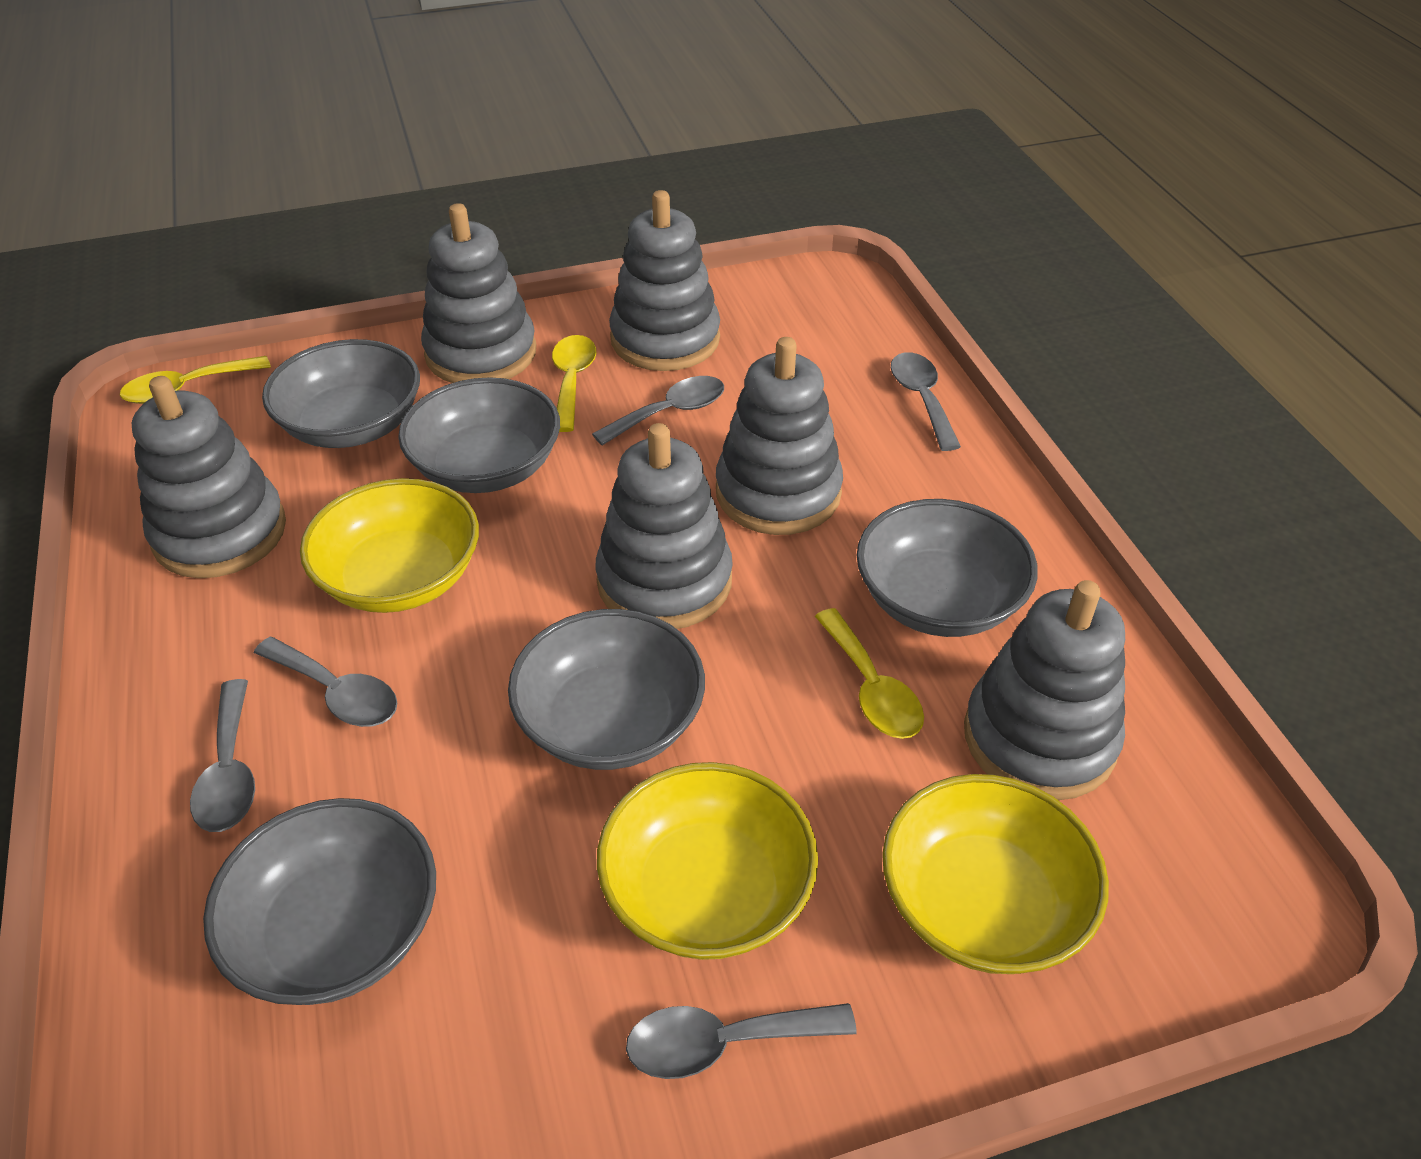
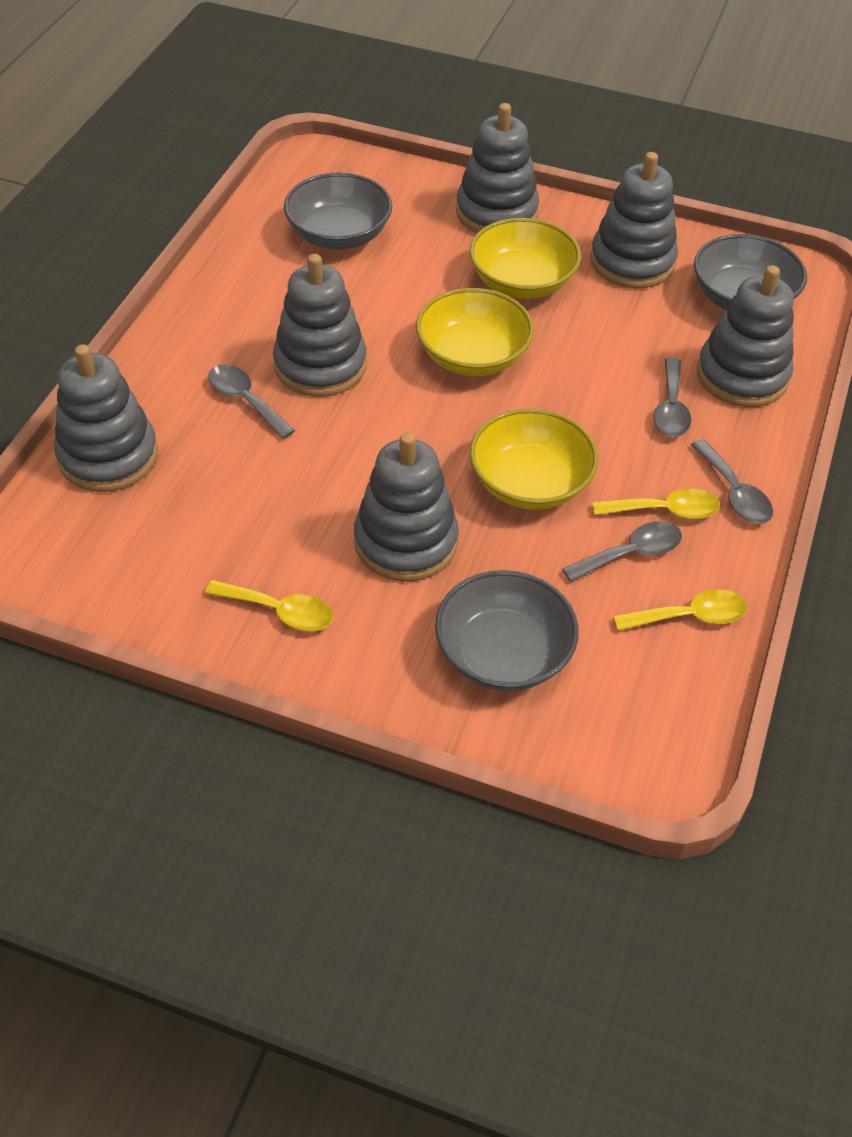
grey bowl: 5 -> 3
grey spoon: 5 -> 4

